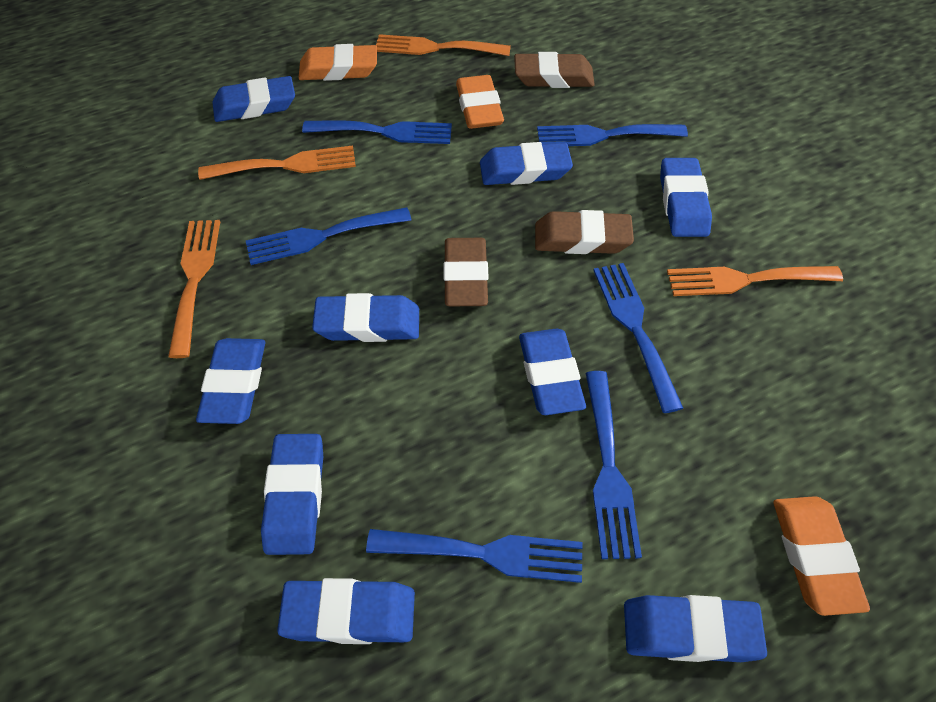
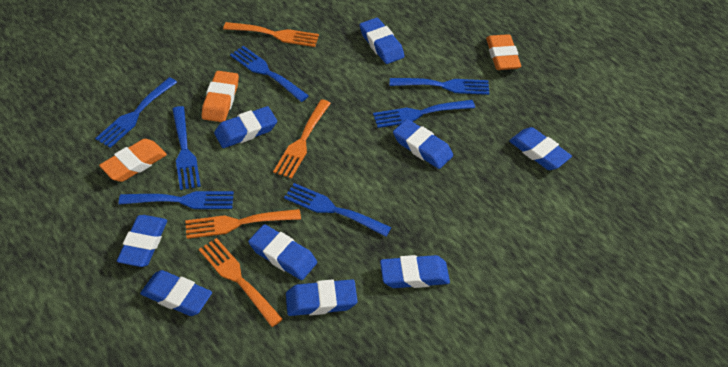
blue fork: 6 -> 7
brown eraser: 3 -> 0

